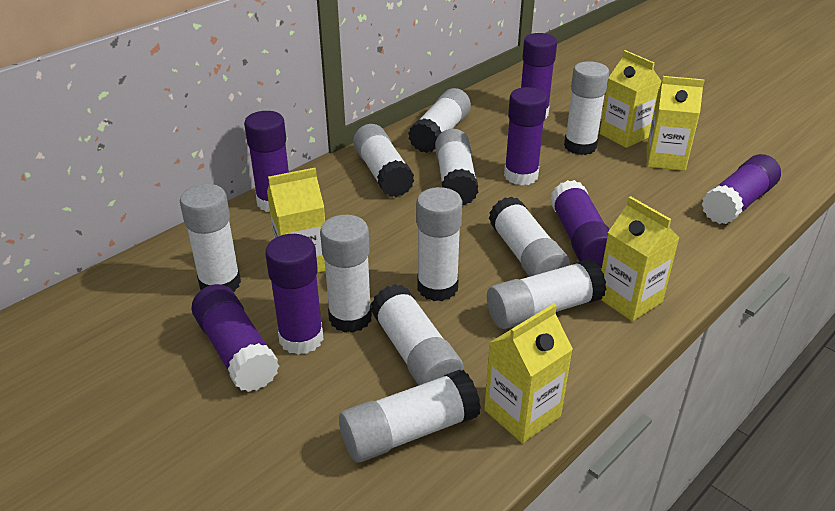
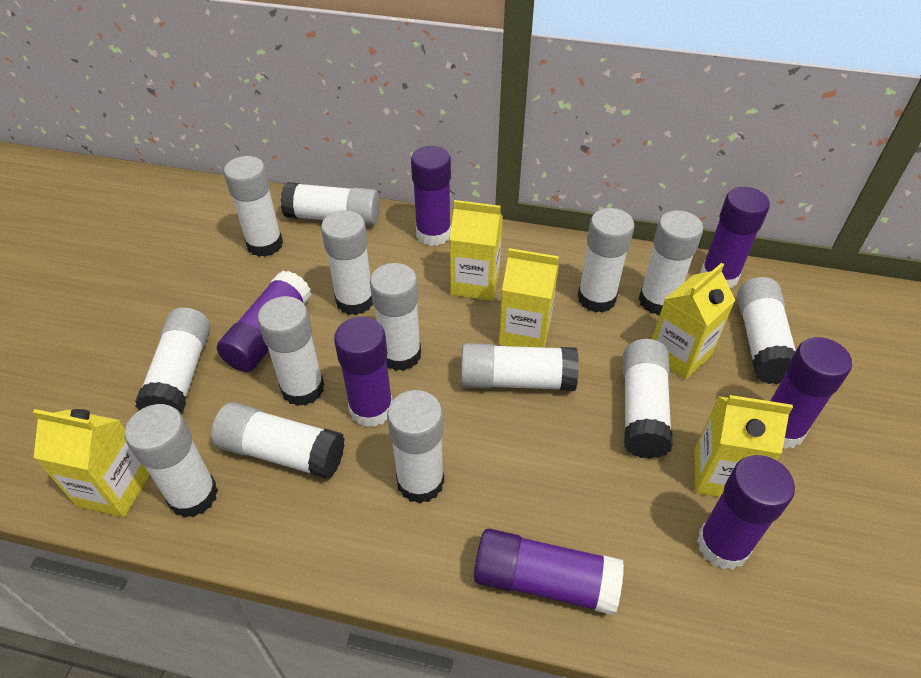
white glue stick: 11 -> 14

